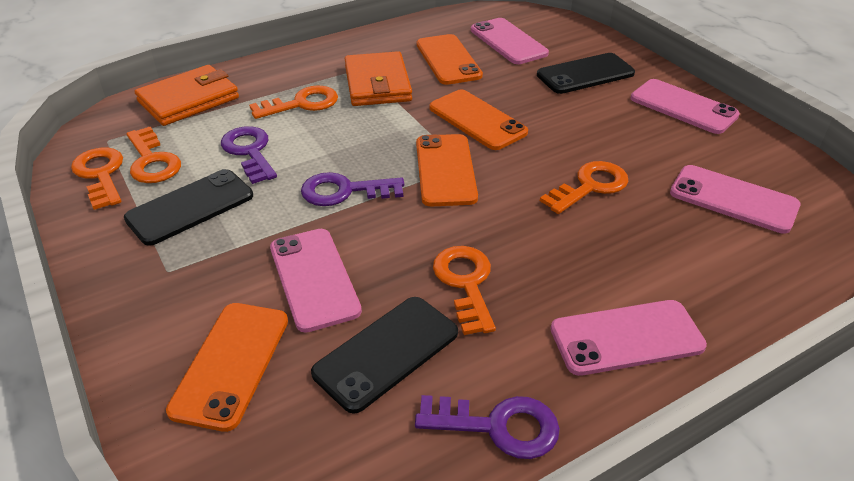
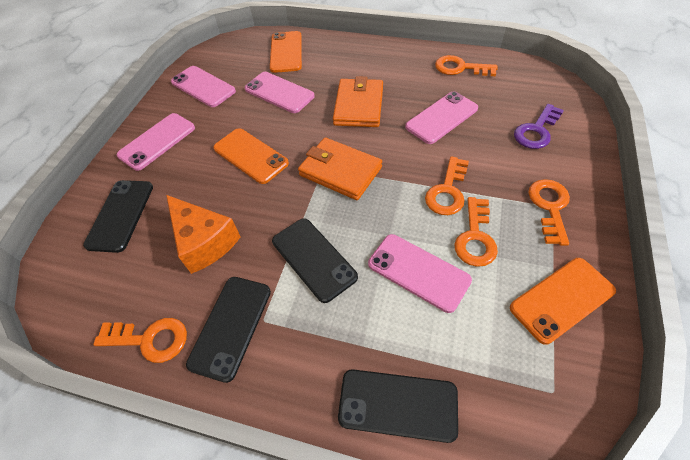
black phone: 3 -> 4
orange cheese: 0 -> 1
orange phone: 4 -> 3
purple key: 3 -> 1

